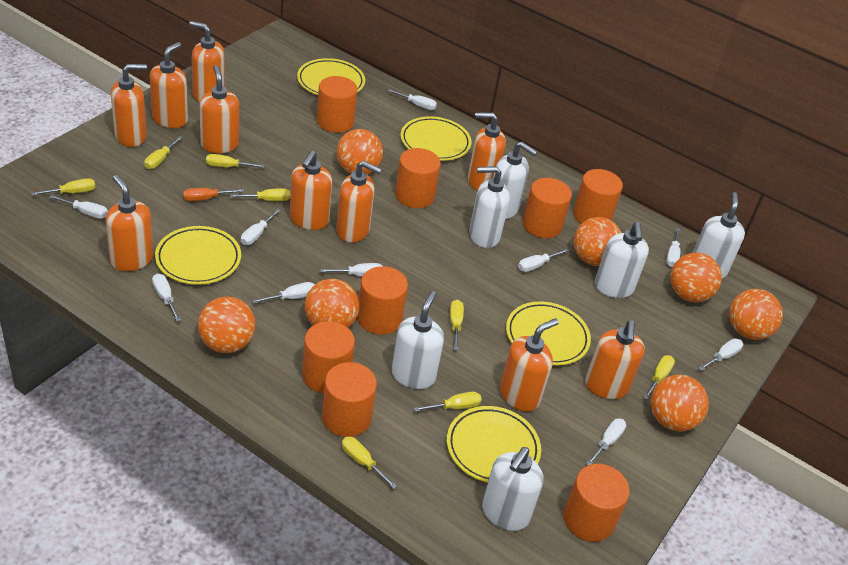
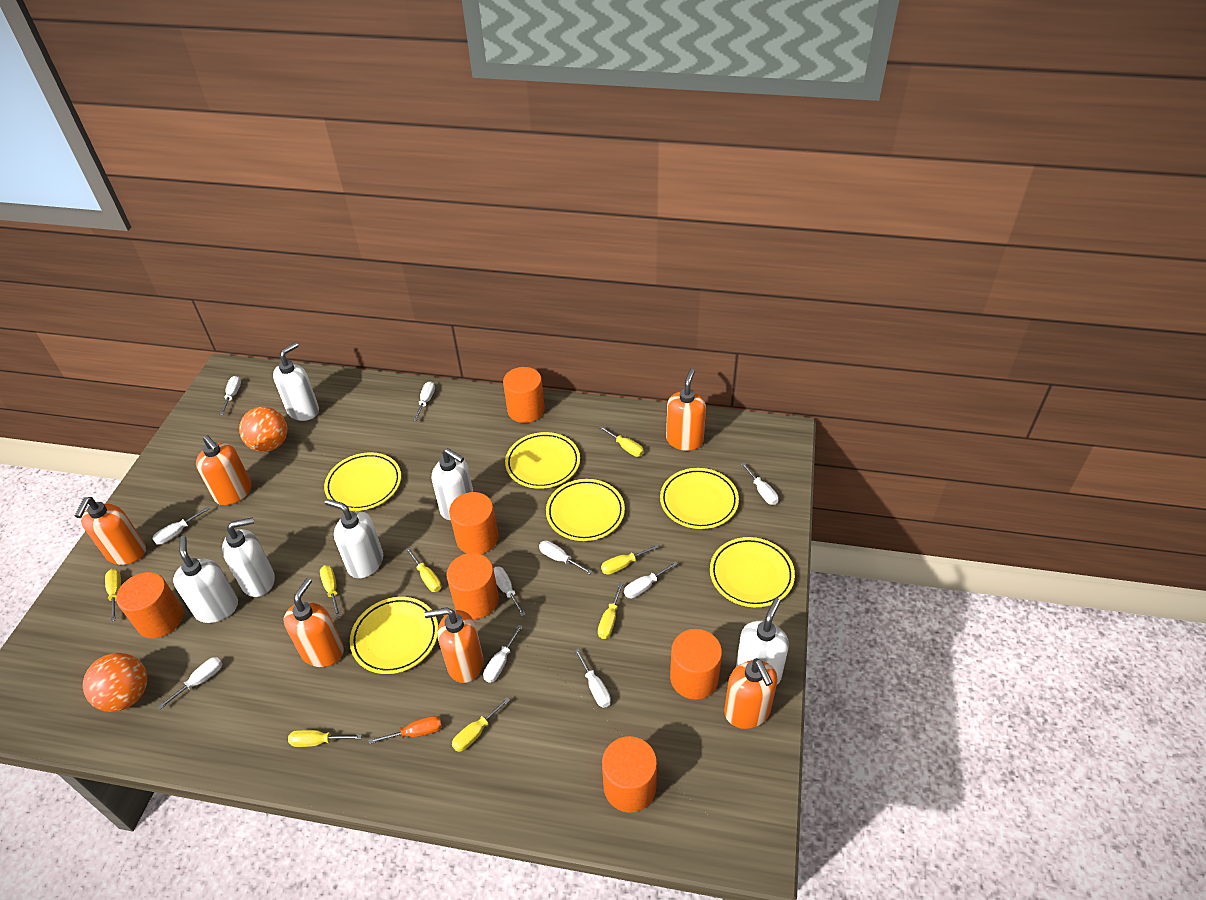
orange ball: 7 -> 2
orange cylinder: 8 -> 6
orange soap dispenser: 10 -> 6
yellow plate: 5 -> 6

